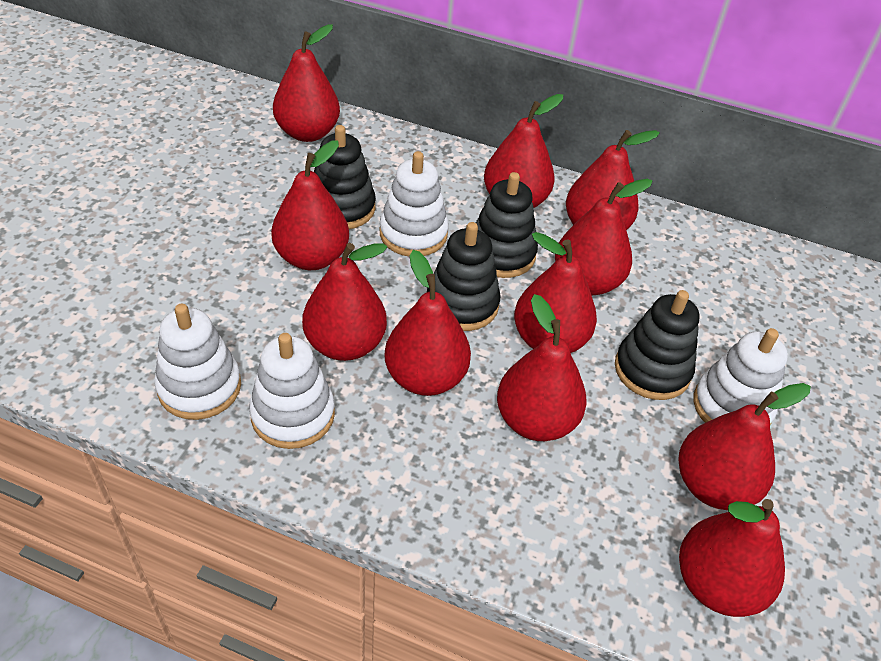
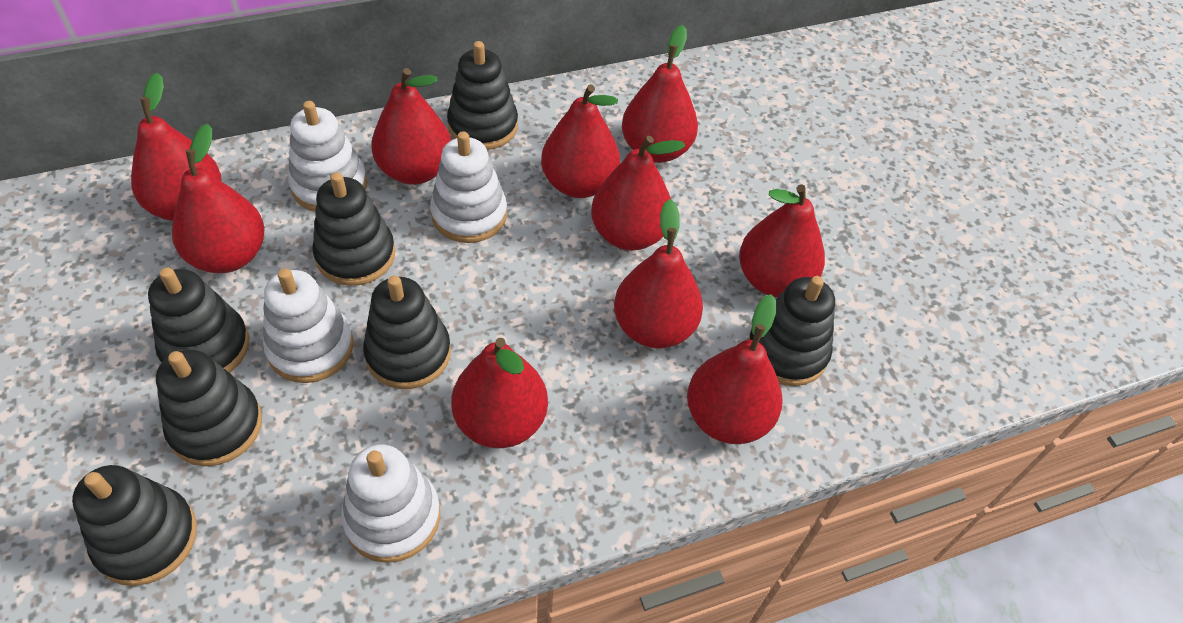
black stacking toy: 4 -> 7
red pear: 11 -> 10

